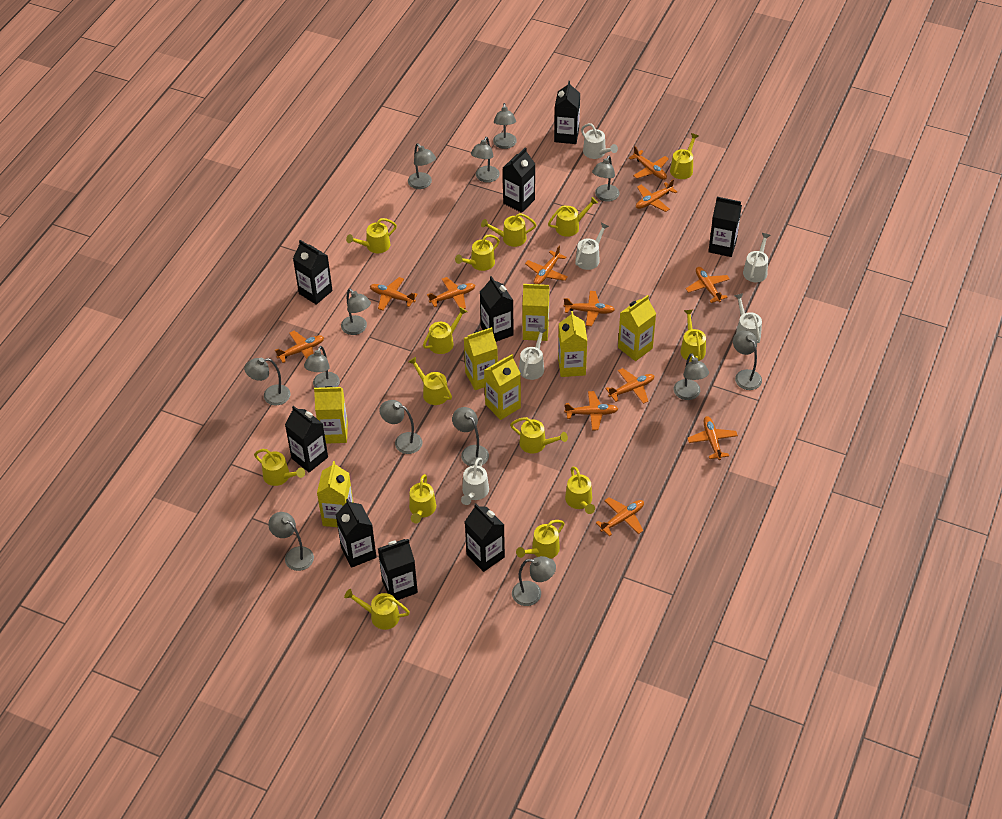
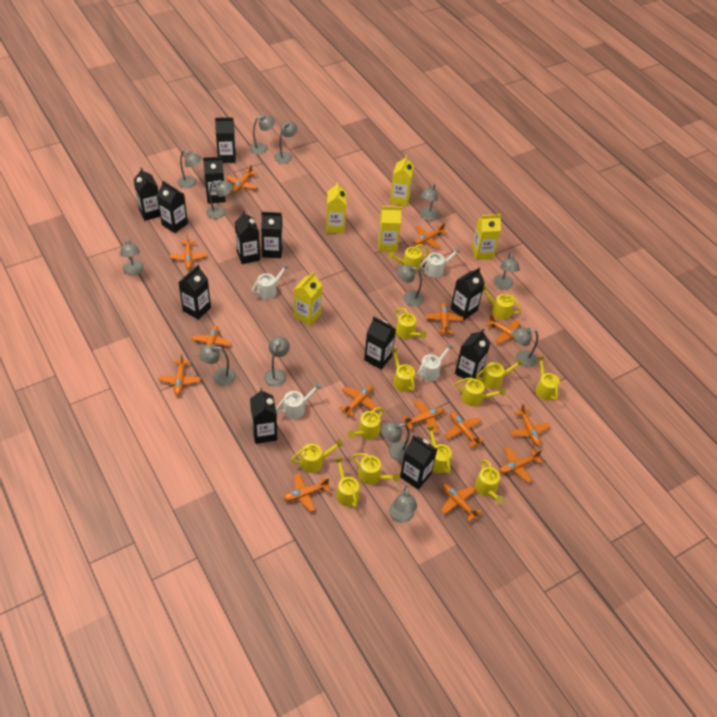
black carton: 9 -> 12
orange plane: 12 -> 14
white watering can: 6 -> 4
yellow carton: 7 -> 5
yellow watering can: 14 -> 13

